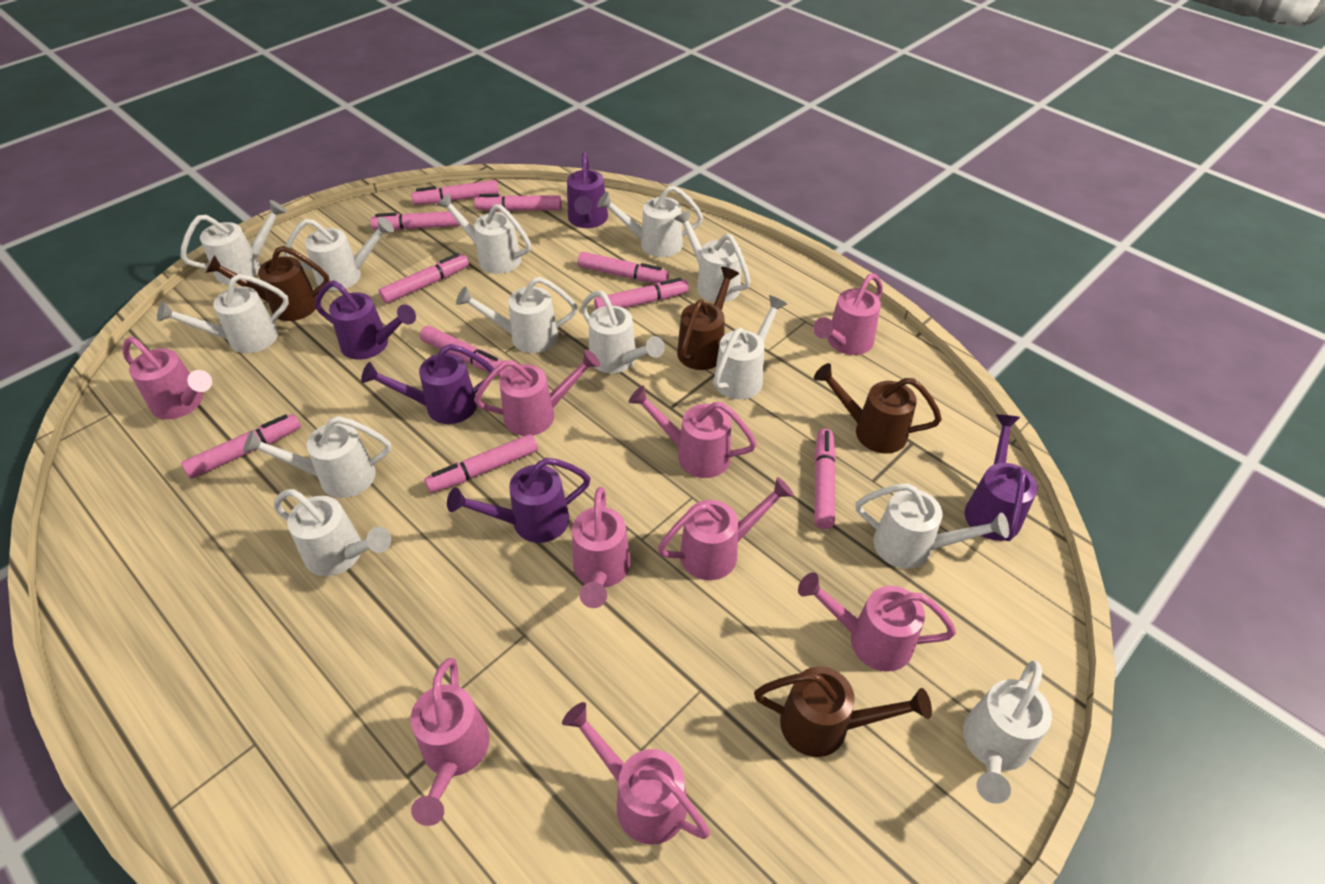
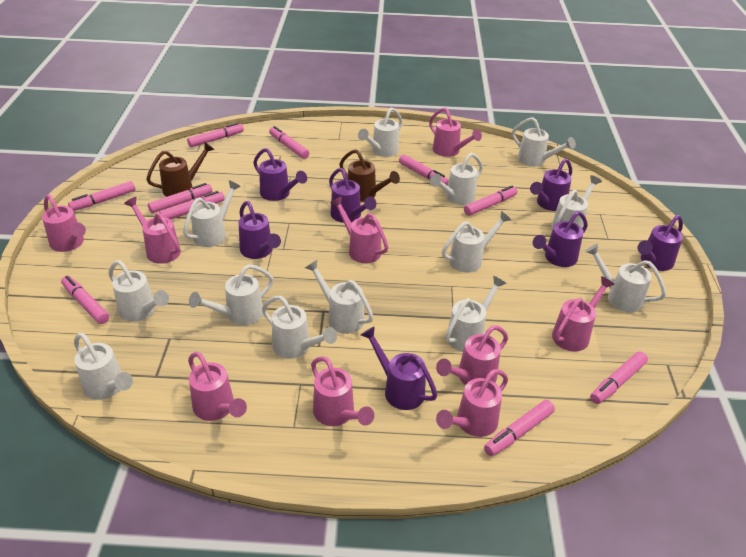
brown watering can: 4 -> 2
purple watering can: 5 -> 7

